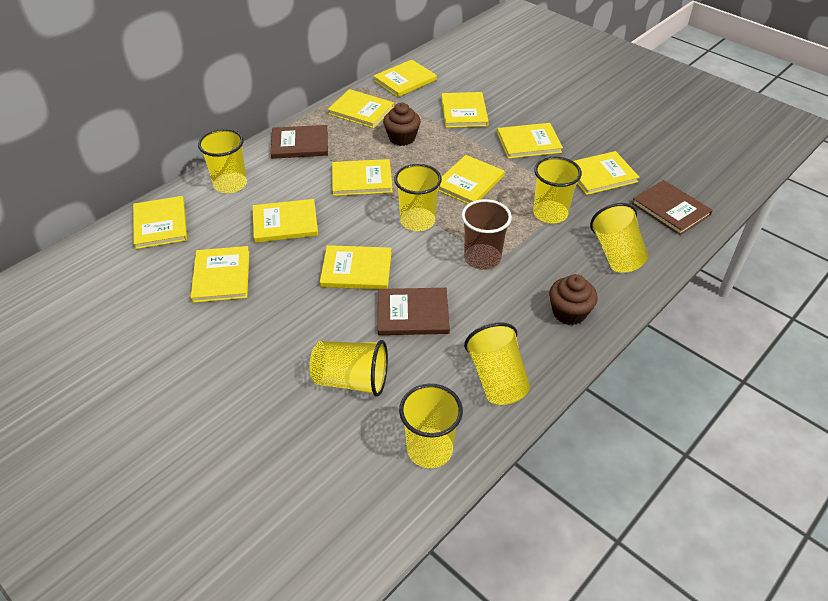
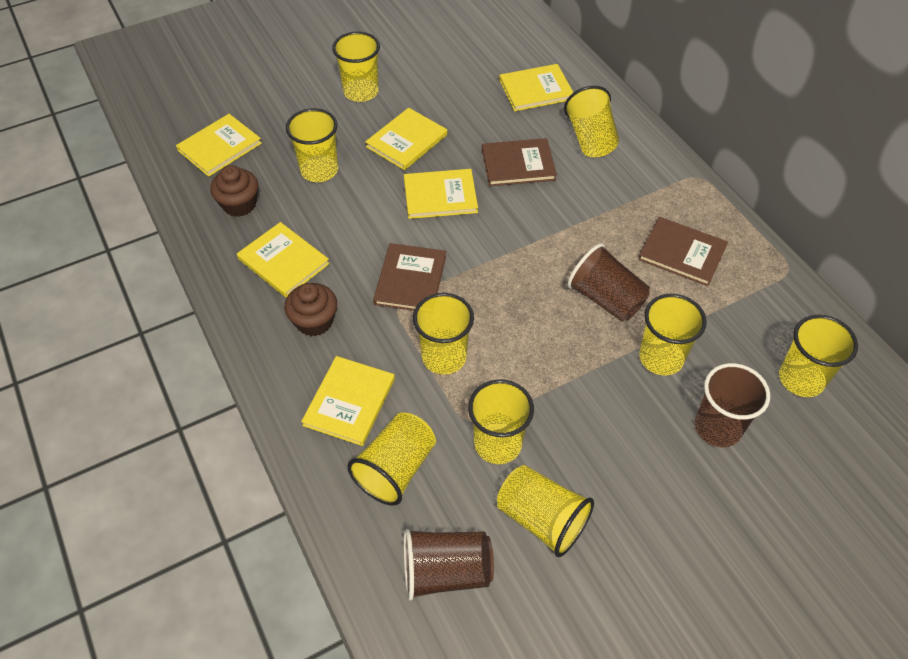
brown cup: 1 -> 3
yellow book: 11 -> 6
yellow cup: 7 -> 9

